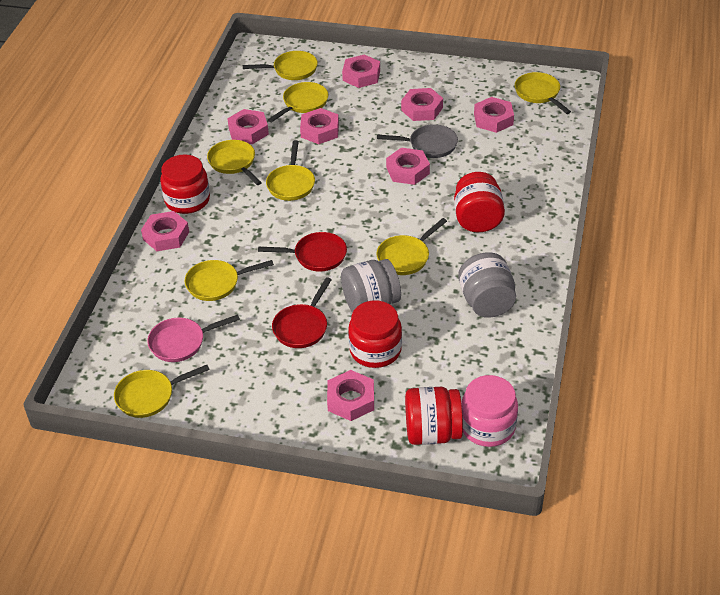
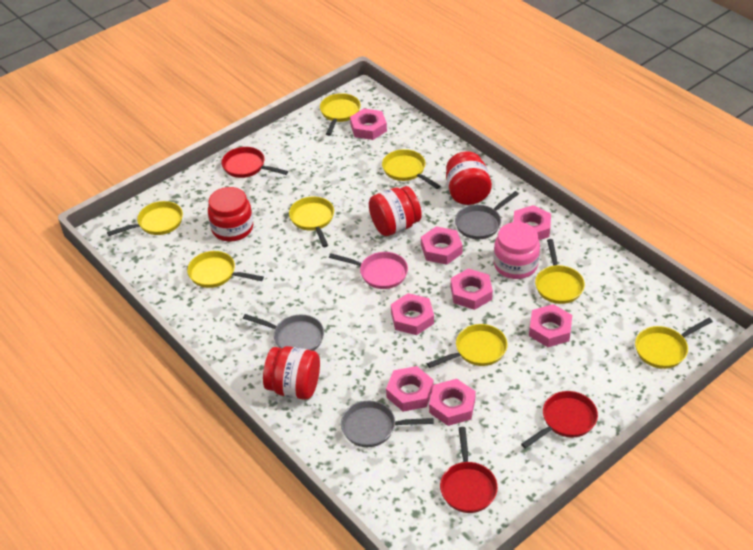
grey jar: 2 -> 0
grey pan: 1 -> 3
red pan: 2 -> 3

